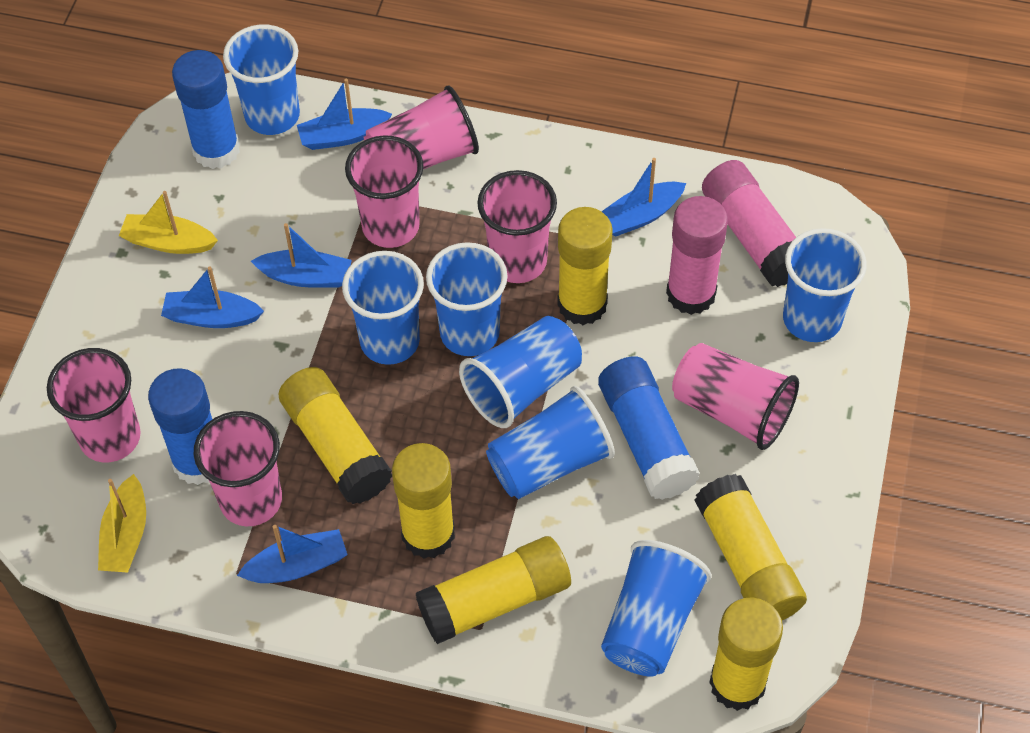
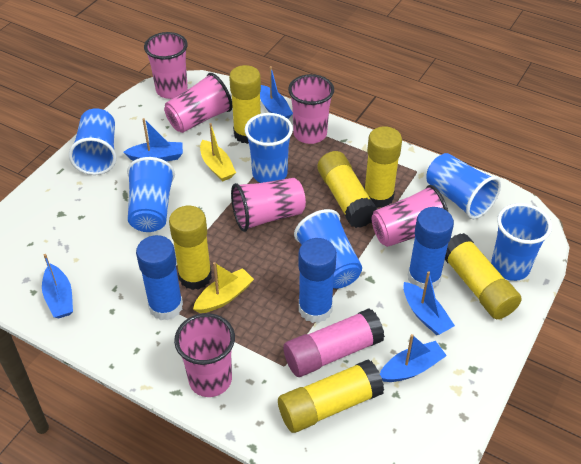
blue cup: 7 -> 6
pink glue stick: 2 -> 1

